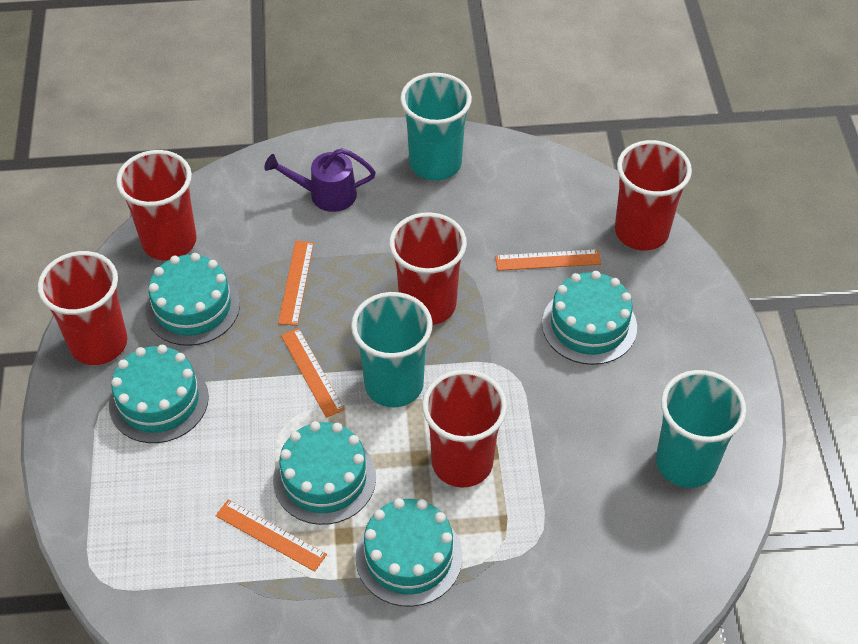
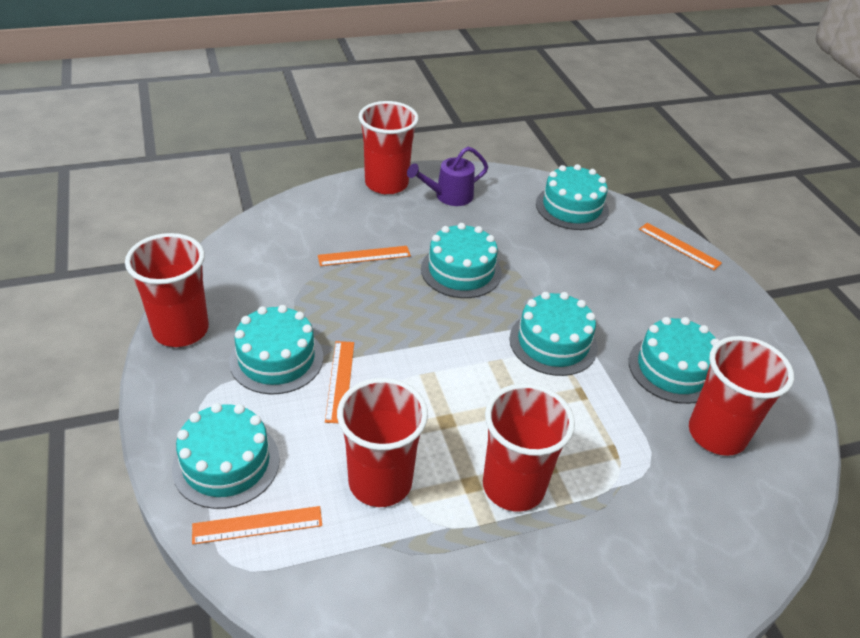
turquoise cake: 5 -> 6
turquoise cup: 3 -> 0

